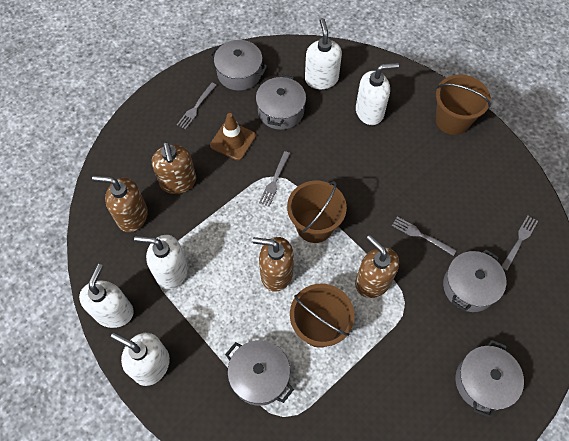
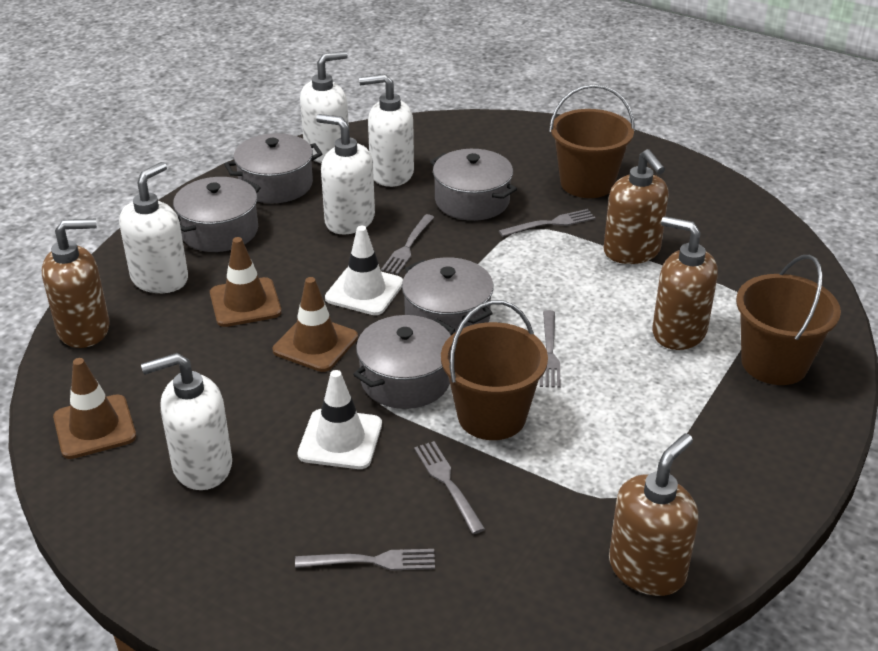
brown traffic cone: 1 -> 3
grey fork: 4 -> 5
white traffic cone: 0 -> 2

